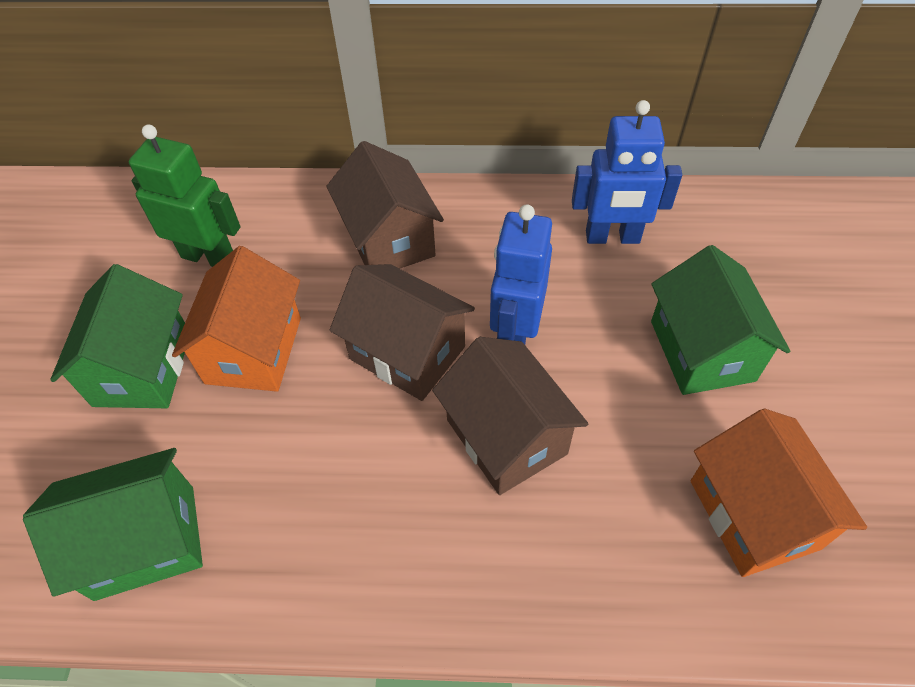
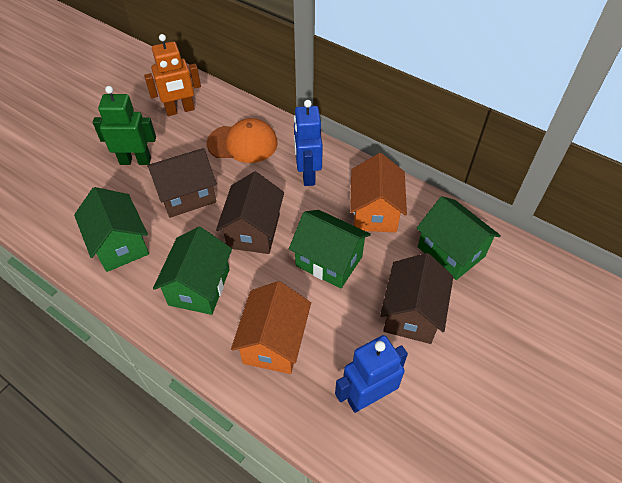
green house: 3 -> 4
orange cap: 0 -> 1
orange robot: 0 -> 1

